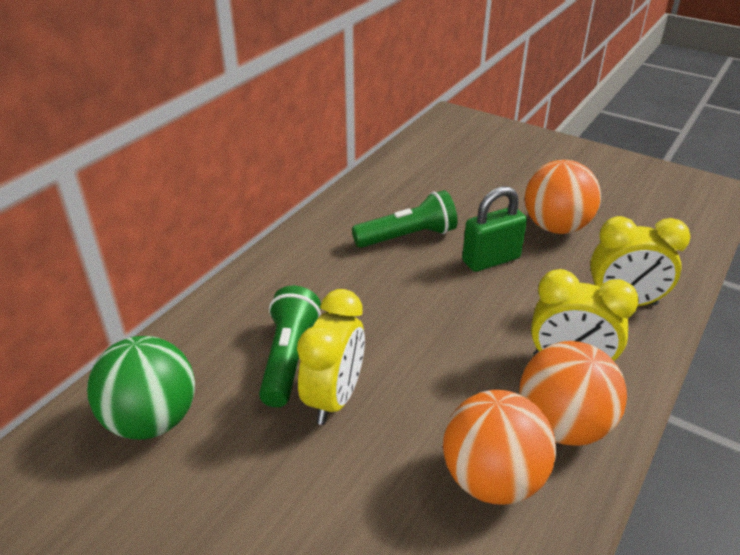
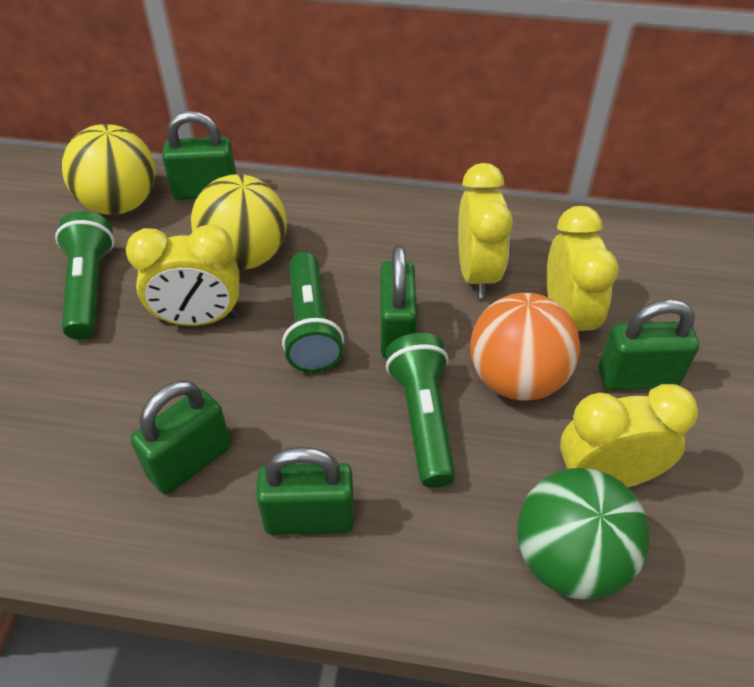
green flashlight: 2 -> 3
green padlock: 1 -> 5
orange ball: 3 -> 1
yellow ball: 0 -> 2
yellow clock: 3 -> 4

